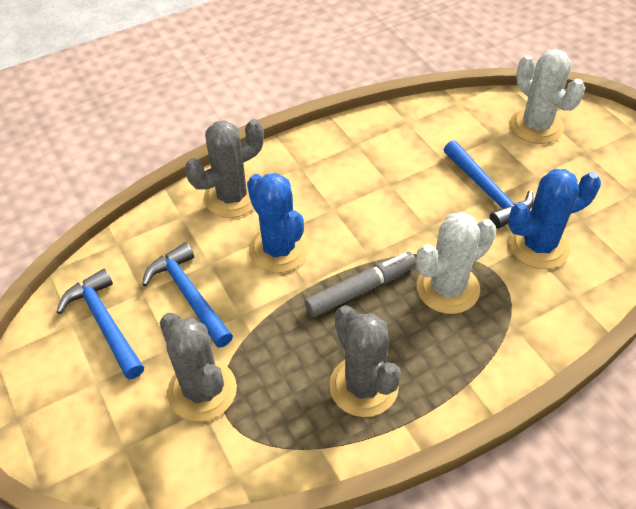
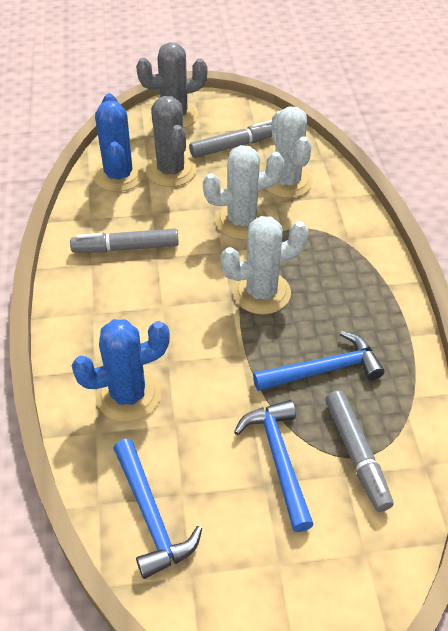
grey cactus: 3 -> 2
grey marker: 1 -> 3
white cactus: 2 -> 3

